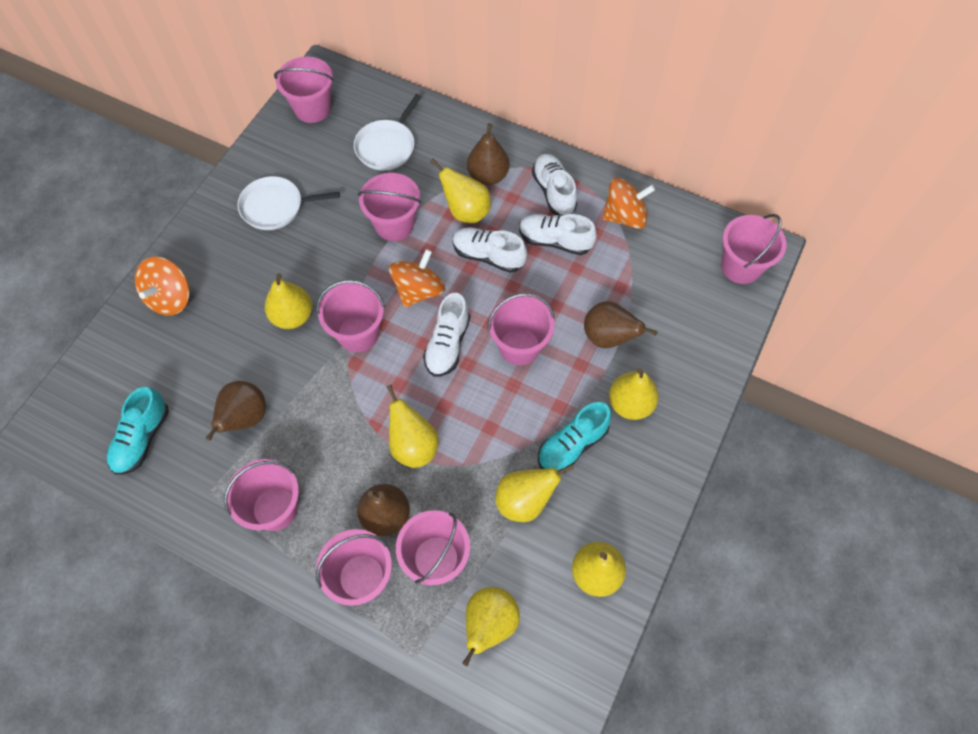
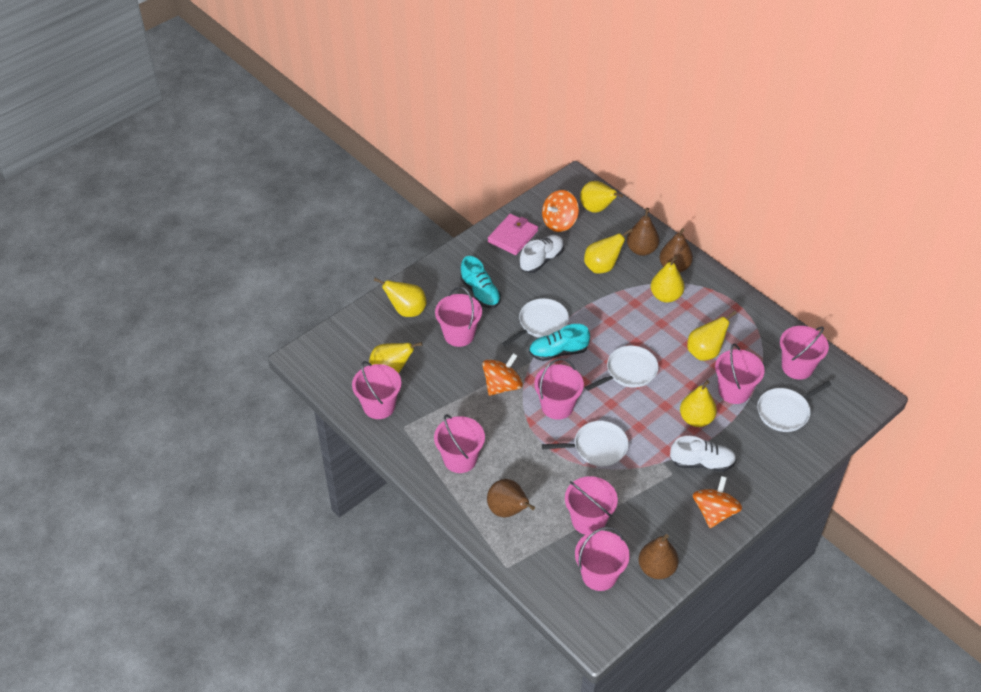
pink wallet: 0 -> 1
white pan: 2 -> 4
white shoe: 4 -> 2

